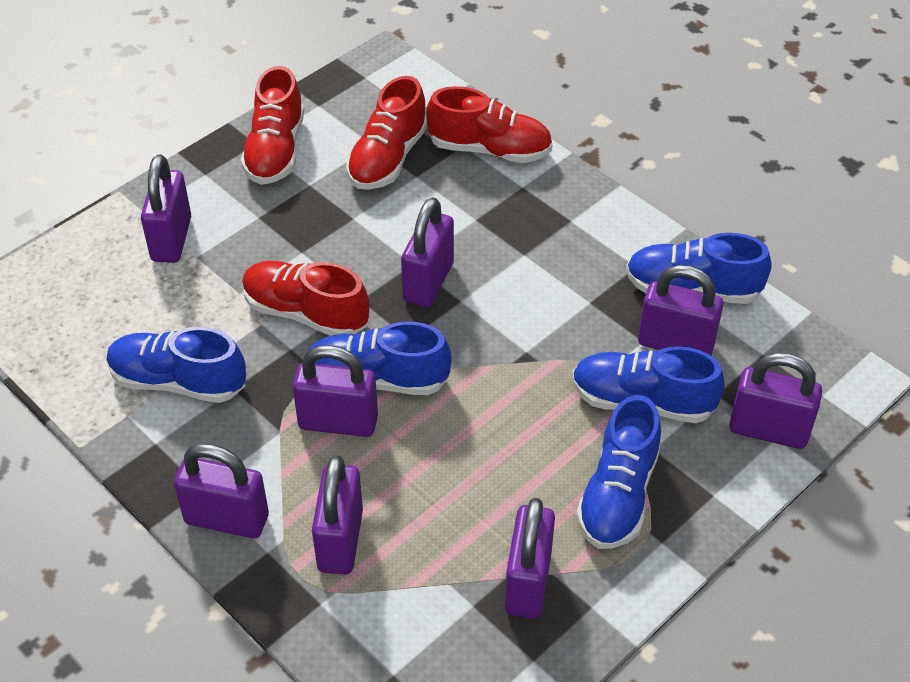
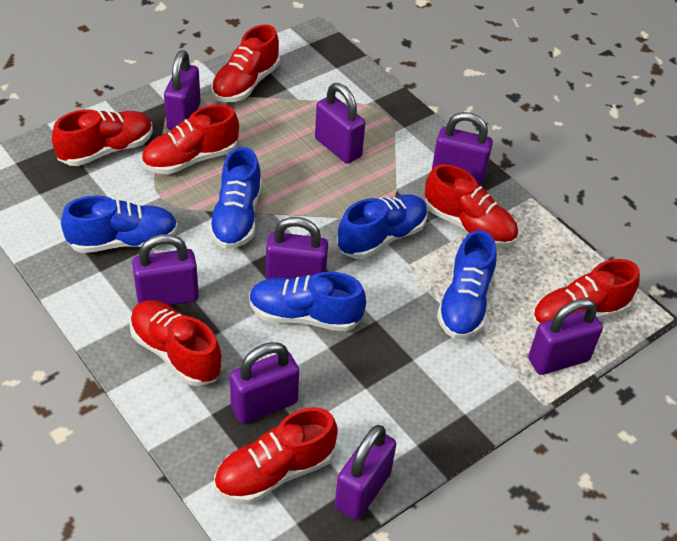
red shoe: 4 -> 7

